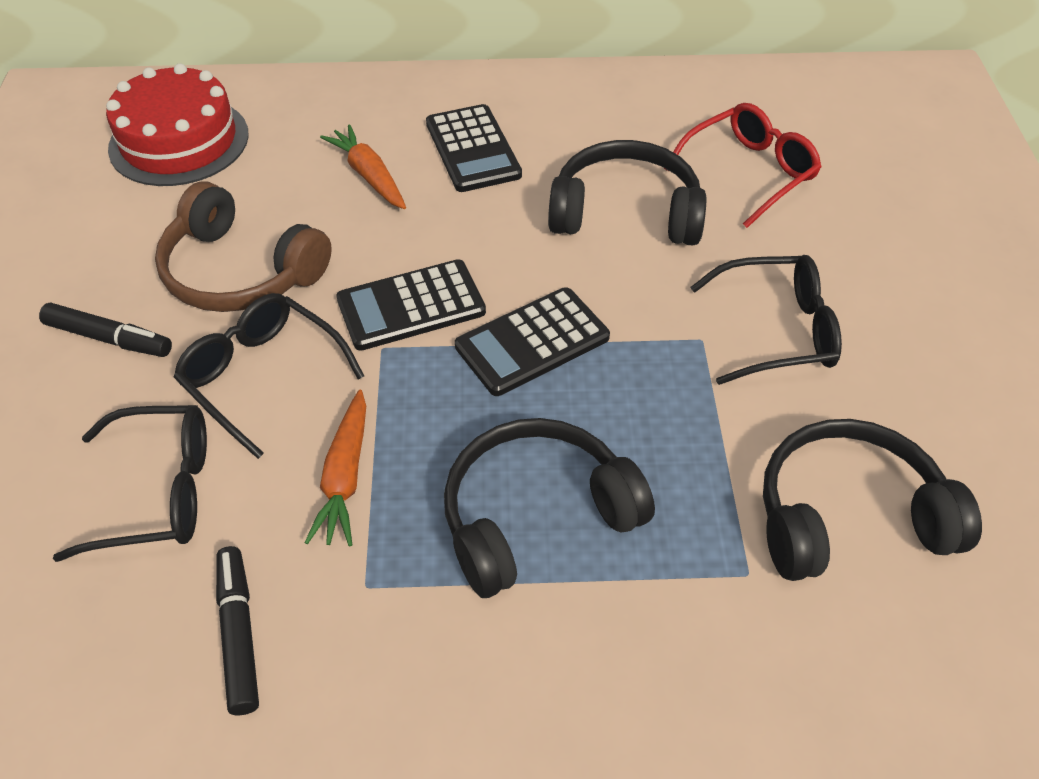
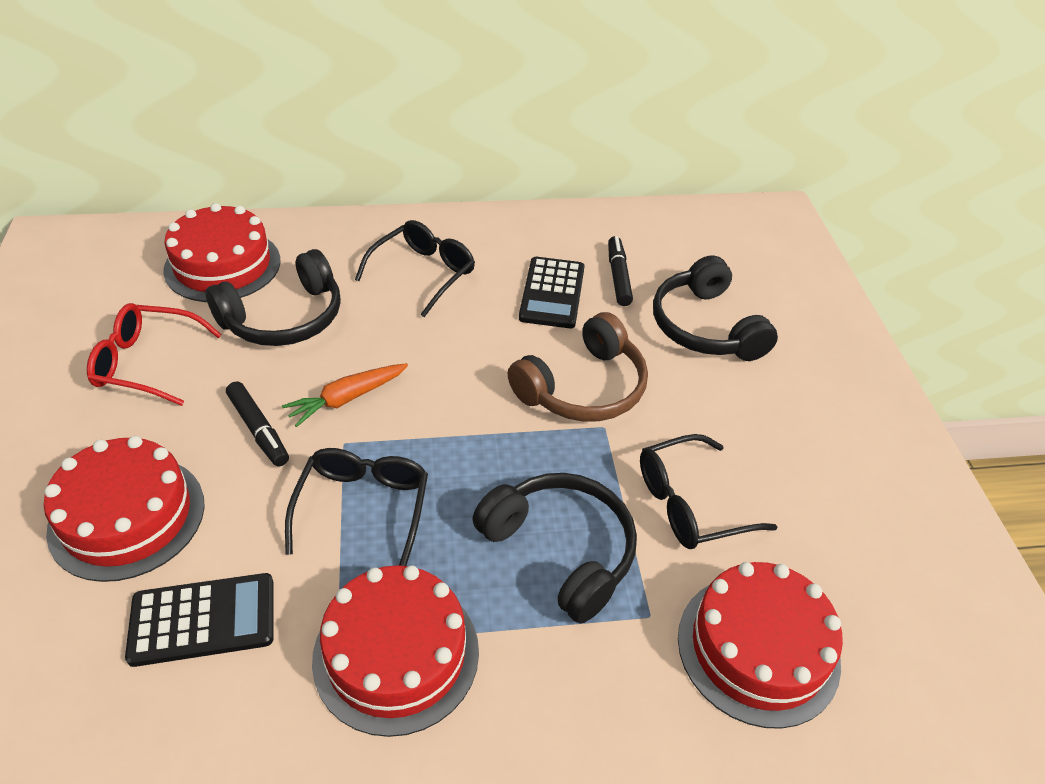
black calculator: 3 -> 2
orange carrot: 2 -> 1
red cake: 1 -> 4

